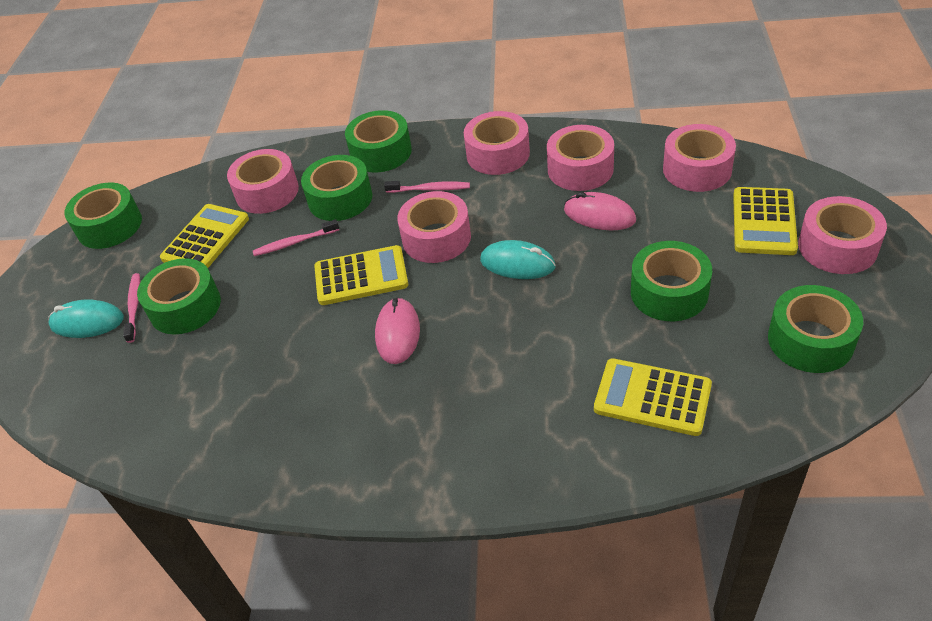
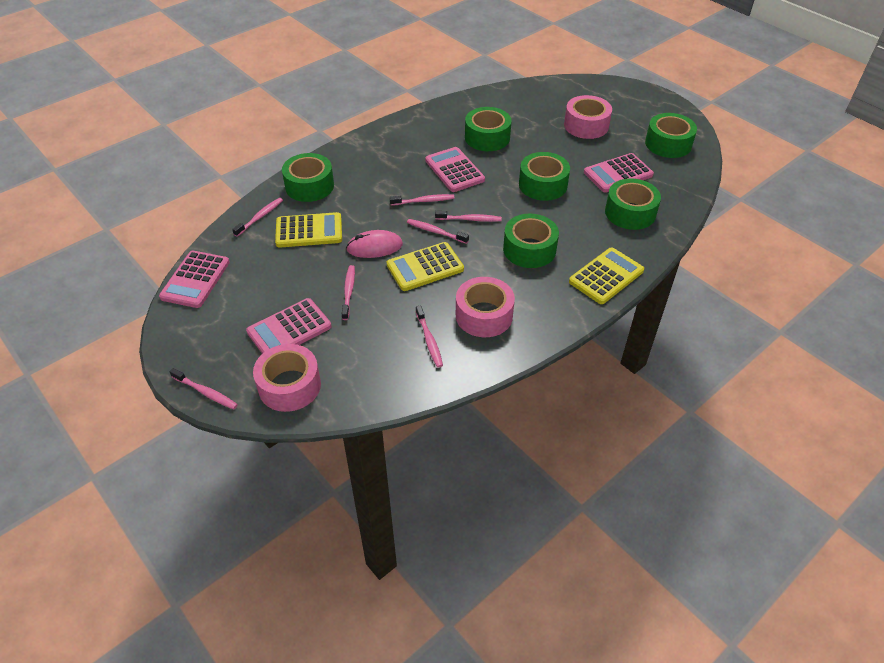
pink calculator: 0 -> 4
pink mouse: 2 -> 1
pink tape: 6 -> 3
pink toothbrush: 3 -> 7
turquoise mouse: 2 -> 0
yellow calculator: 4 -> 3

